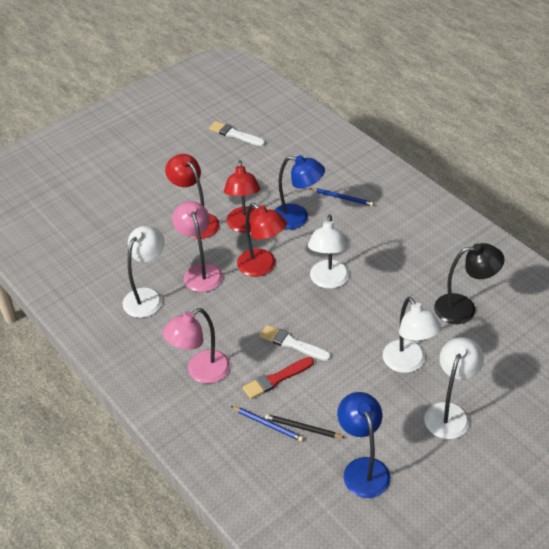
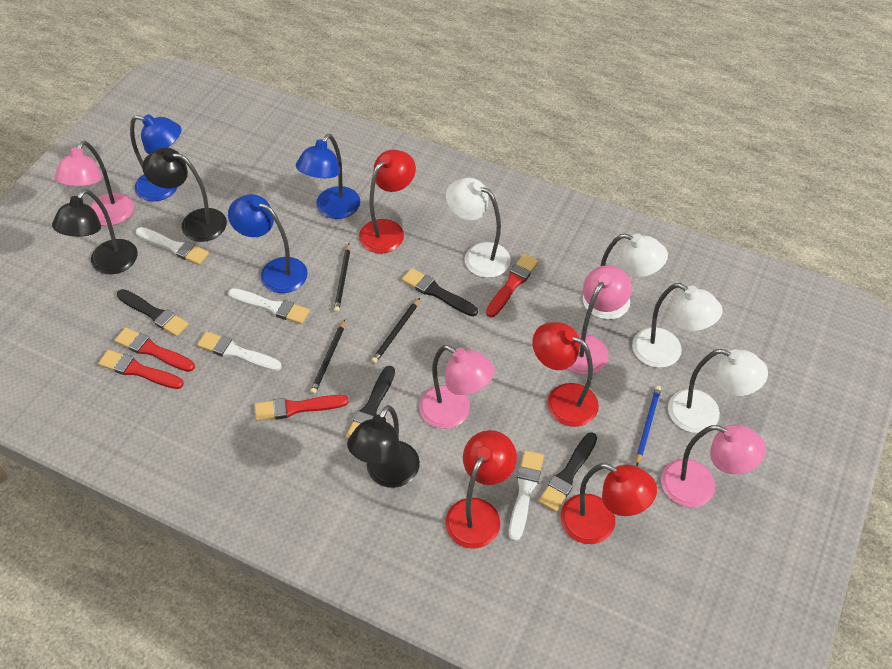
black brush: 0 -> 4
black lamp: 1 -> 3
black pencil: 1 -> 3
blue lamp: 2 -> 3
blue pencil: 2 -> 1
pink lamp: 2 -> 4
red brush: 1 -> 4
red lamp: 3 -> 4
white brush: 2 -> 4

